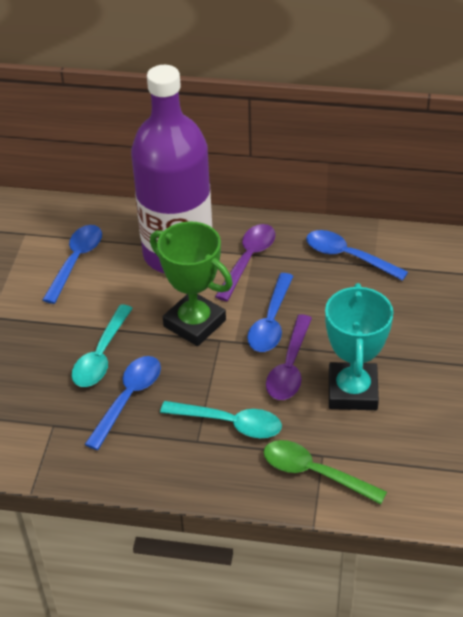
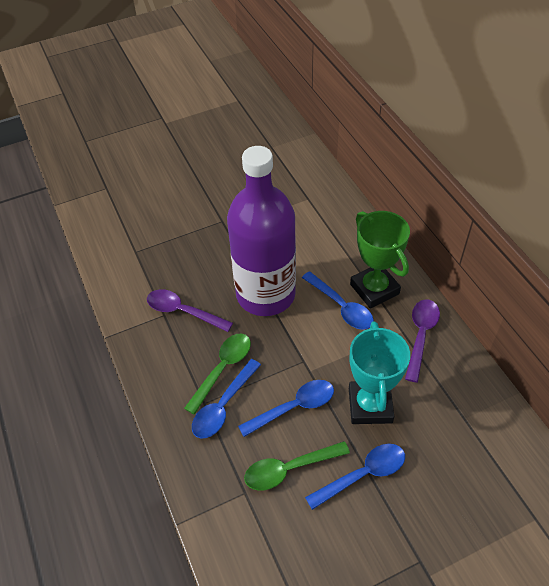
green spoon: 1 -> 2
turquoise spoon: 2 -> 0

